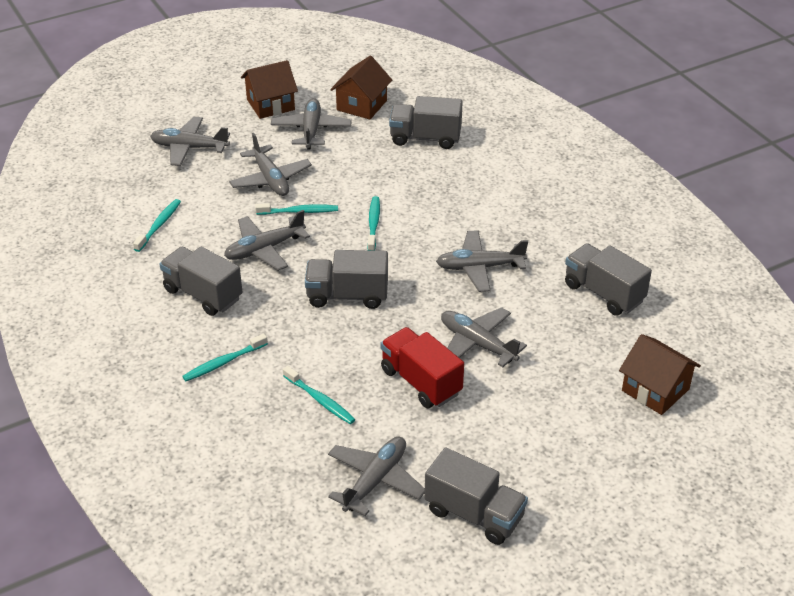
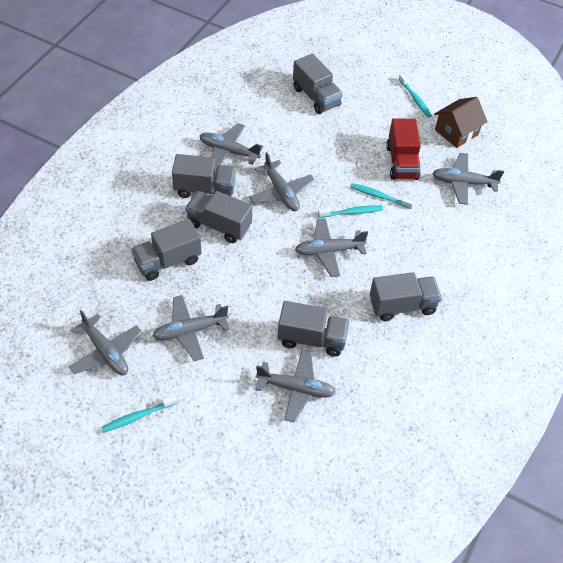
brown house: 3 -> 1
grey truck: 5 -> 6
turquoise toothbrush: 5 -> 4

